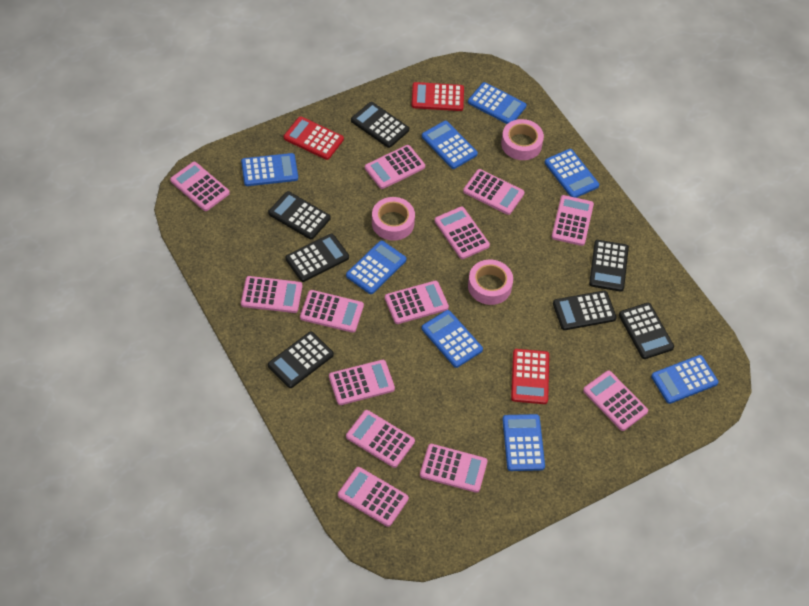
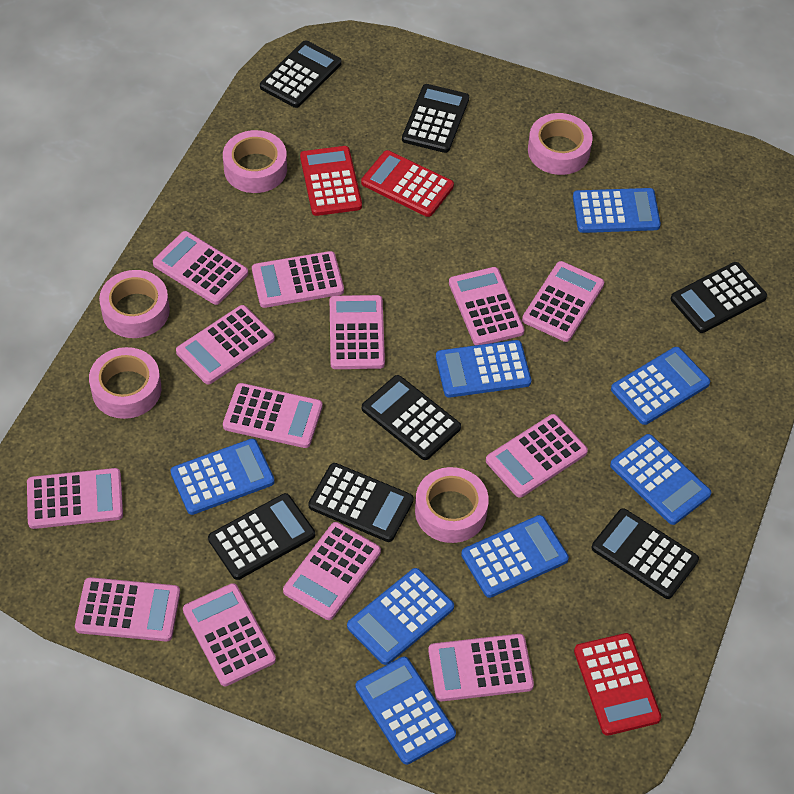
pink tape: 3 -> 5

